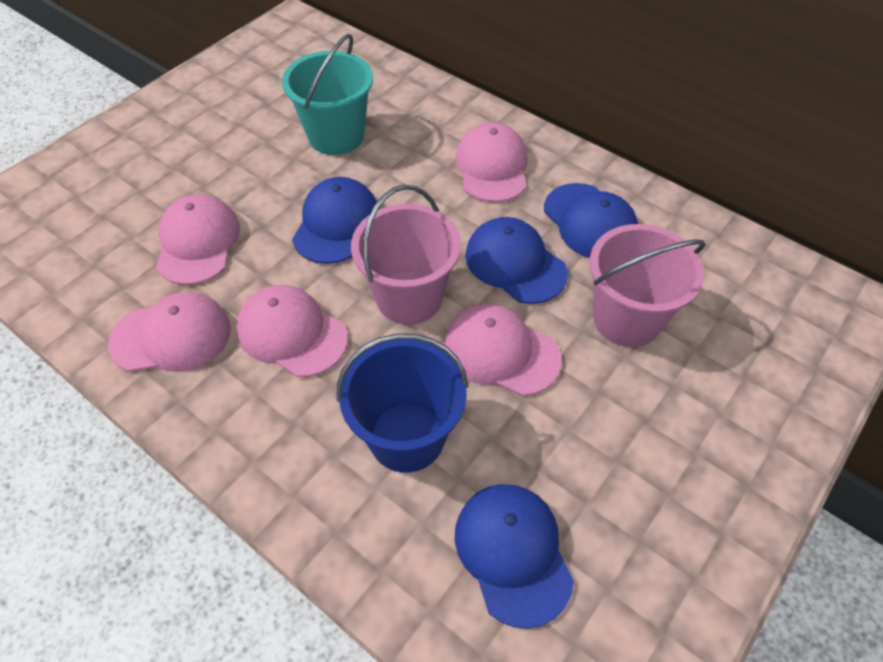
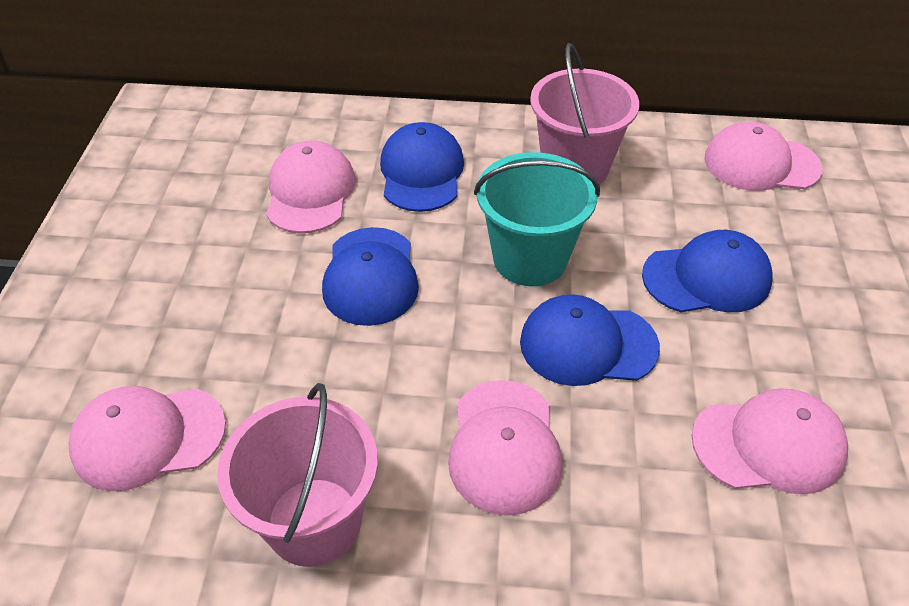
blue bucket: 1 -> 0

